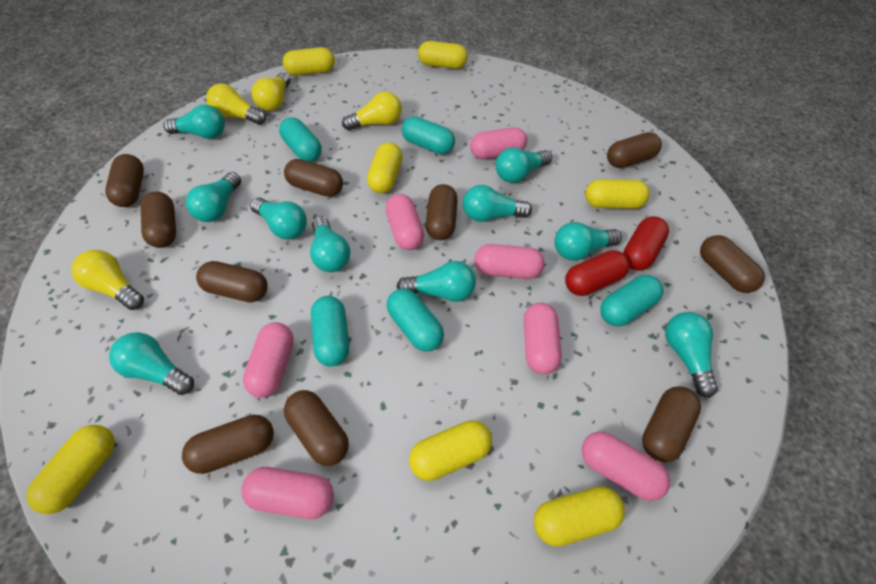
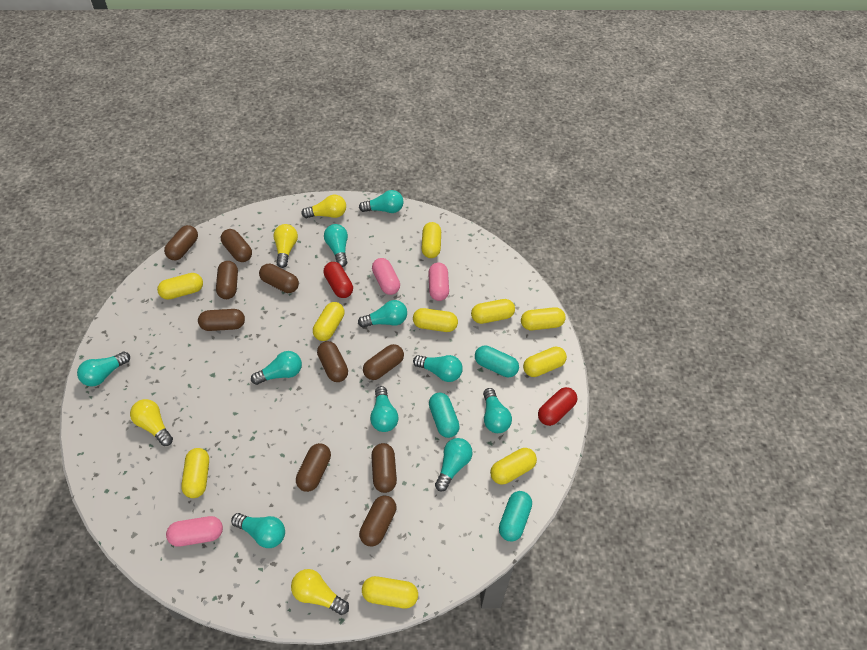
pink capsule: 7 -> 3
turquoise capsule: 5 -> 3
yellow capsule: 7 -> 10

